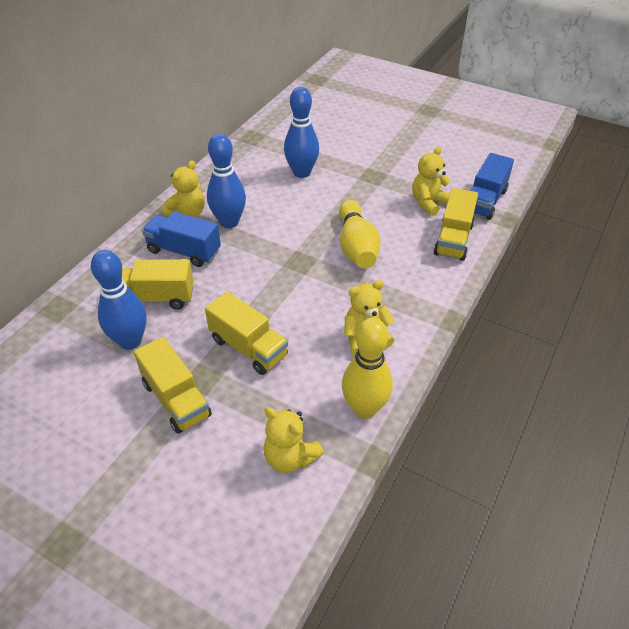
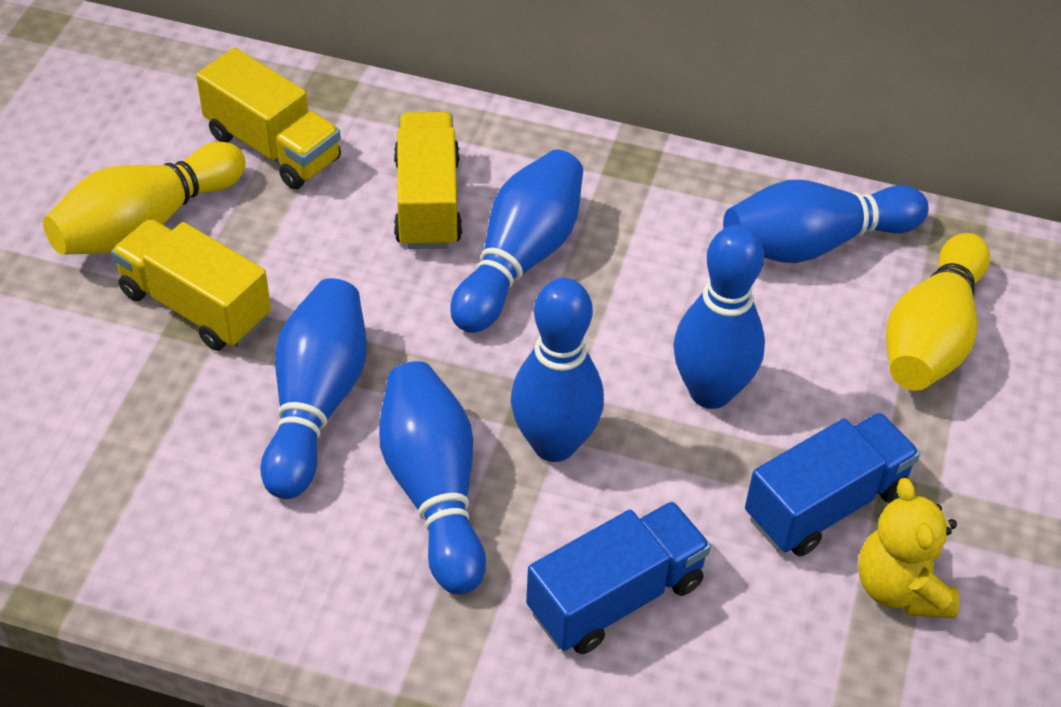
blue bowling pin: 3 -> 6
yellow teddy bear: 4 -> 1
yellow truck: 4 -> 3

